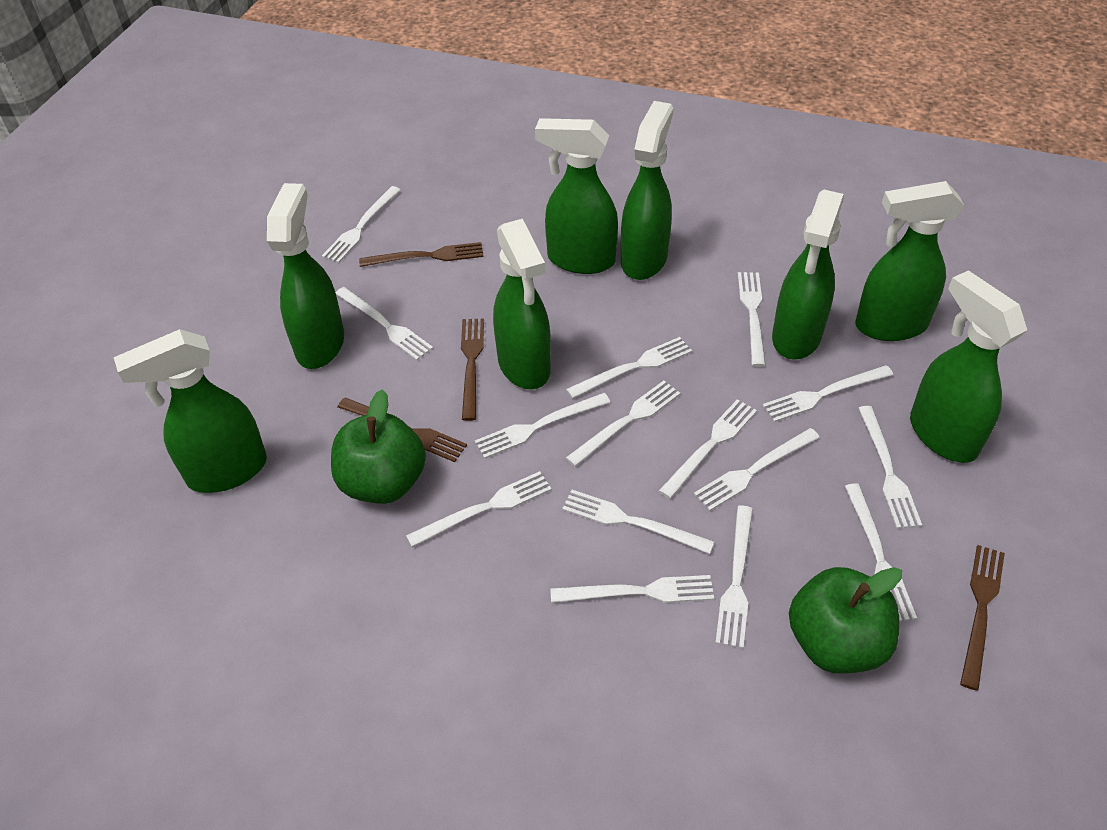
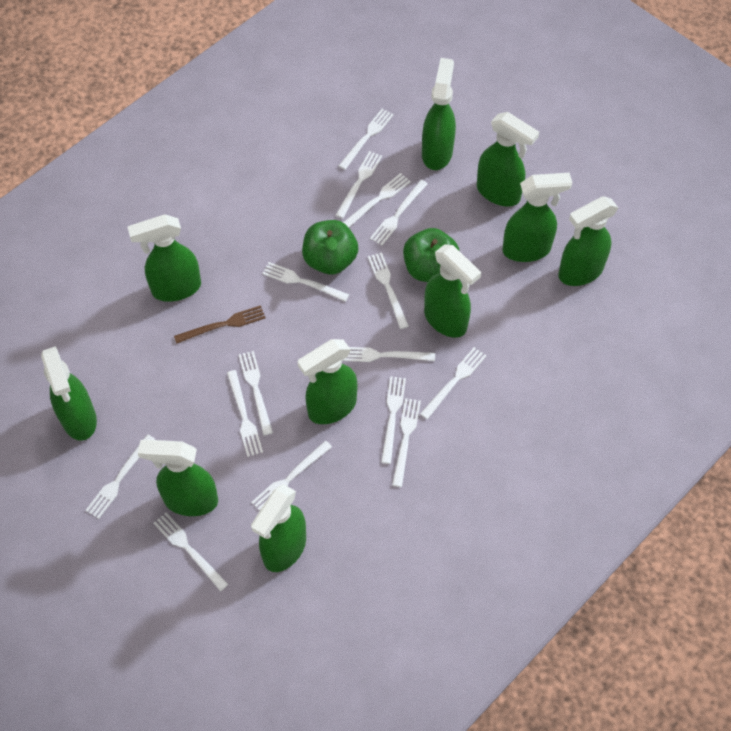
brown fork: 4 -> 1
green spray bottle: 8 -> 10

